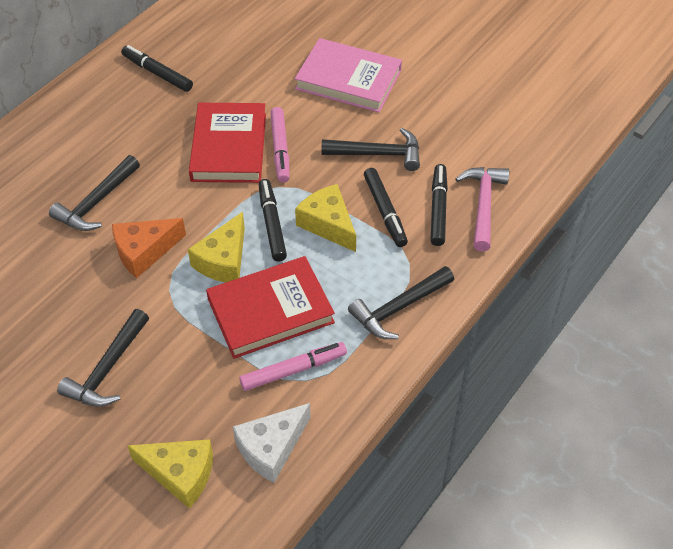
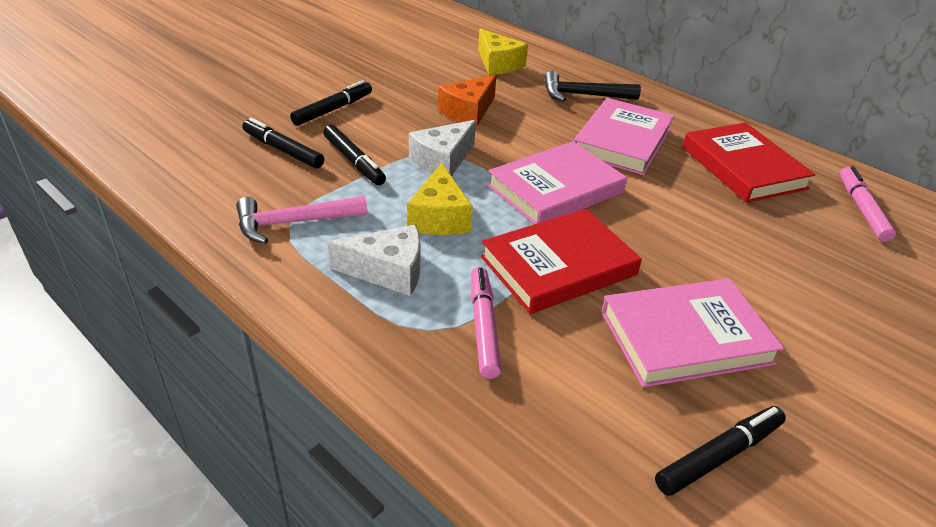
black hammer: 4 -> 1
pink book: 1 -> 3
white cheese: 1 -> 2
yellow cheese: 3 -> 2

